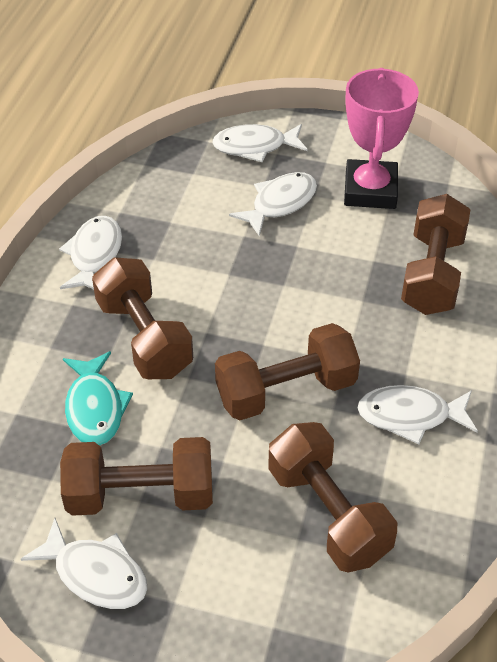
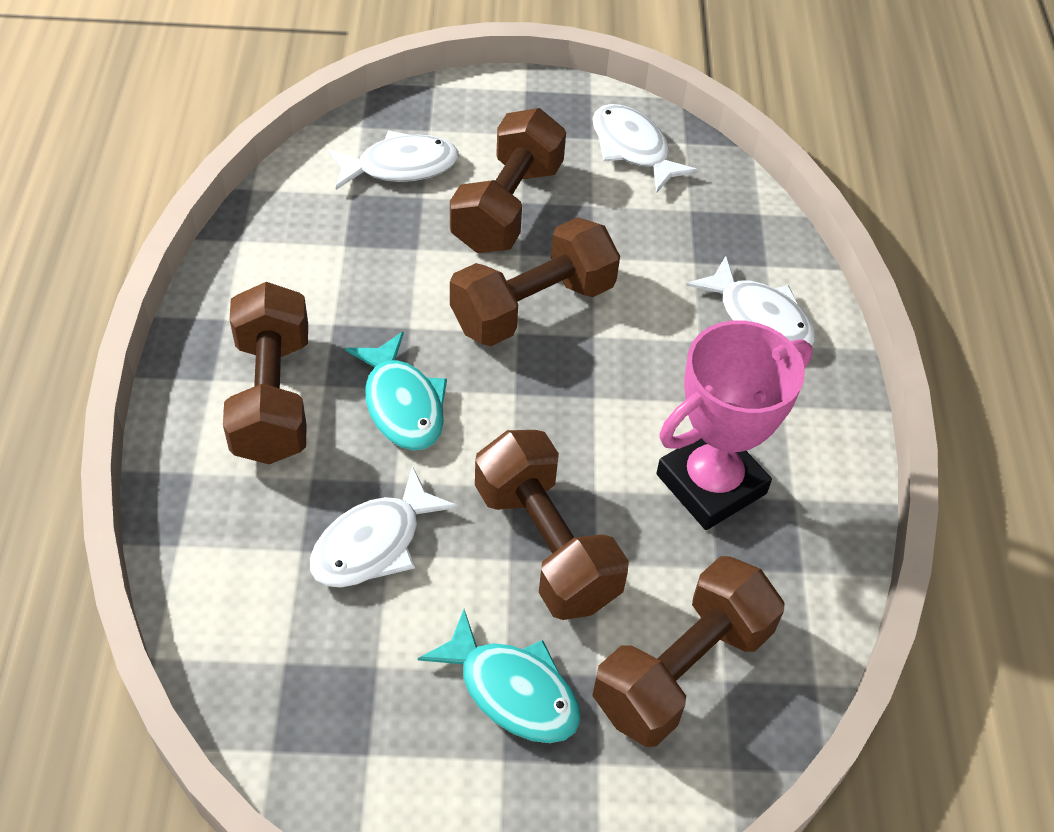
turquoise fish: 1 -> 2
white fish: 5 -> 4

